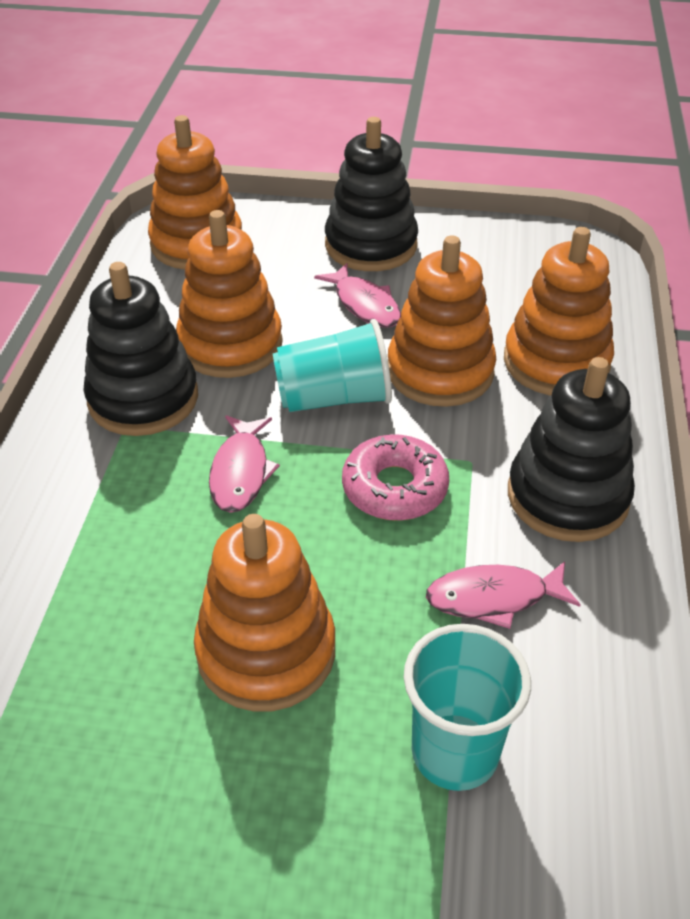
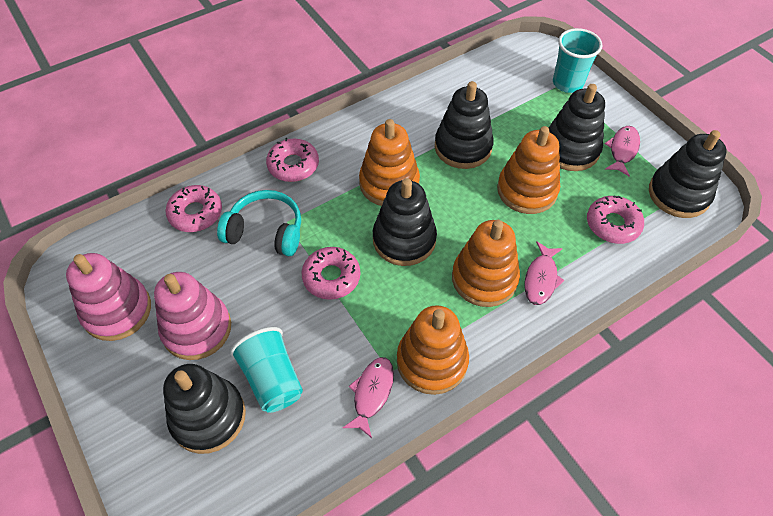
black stacking toy: 3 -> 5
orange stacking toy: 5 -> 4
pink donut: 1 -> 4
pink stacking toy: 0 -> 2
turquoise headphones: 0 -> 1

